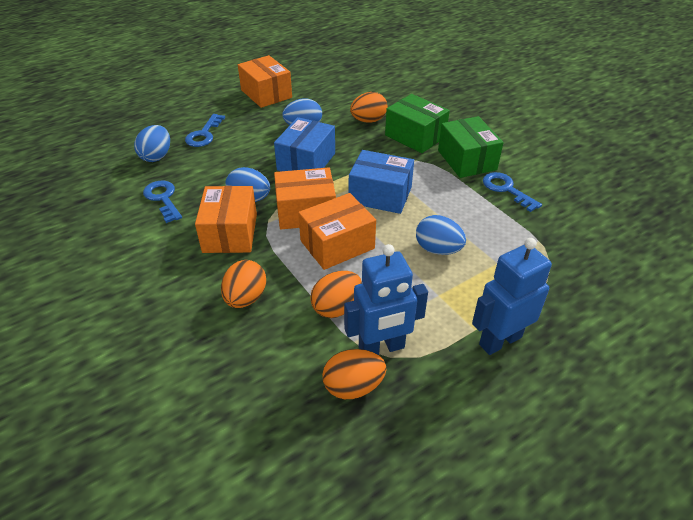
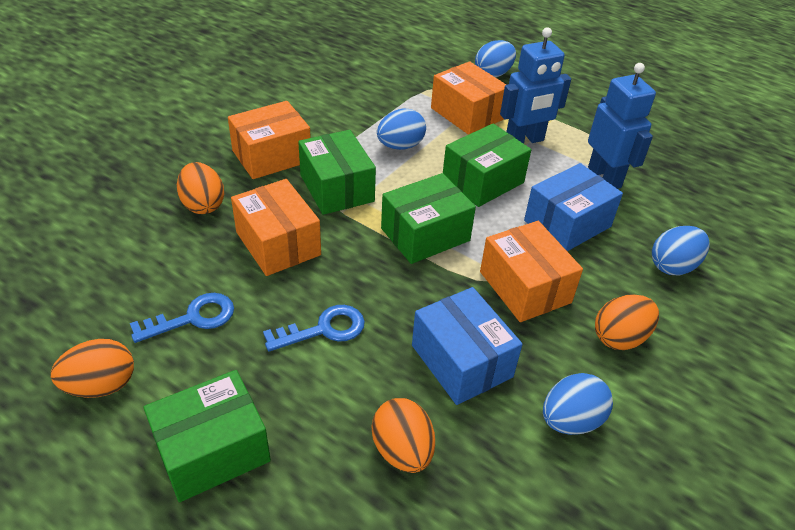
blue key: 3 -> 2
green box: 2 -> 4

